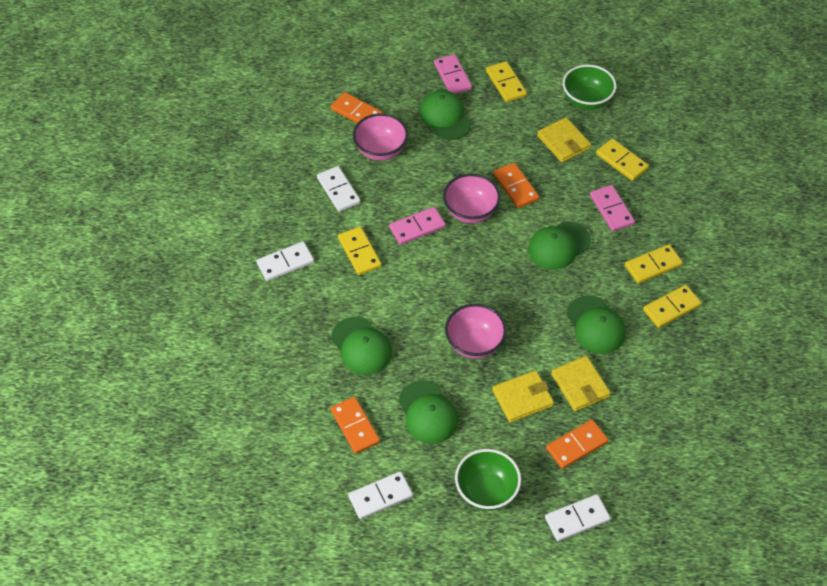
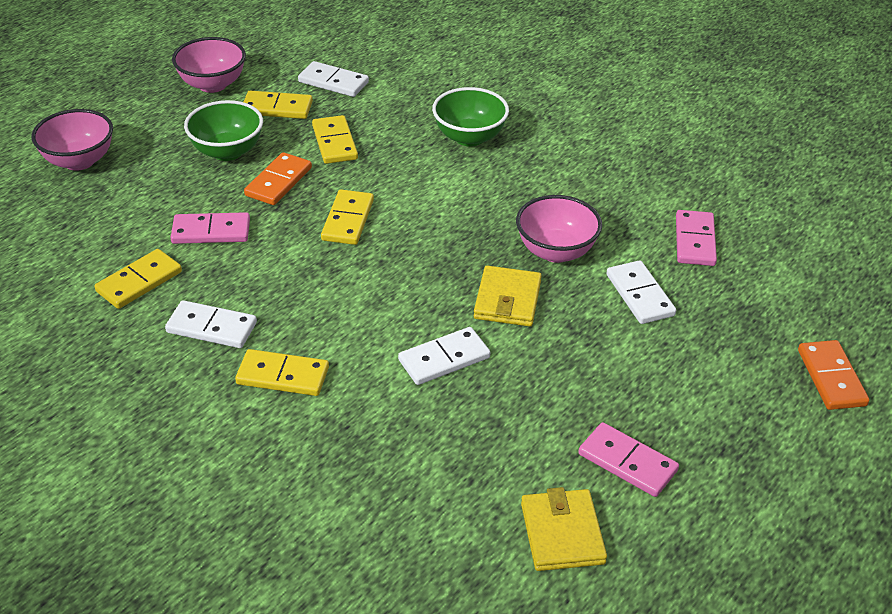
green cap: 5 -> 0
orange domino: 4 -> 2
yellow wallet: 3 -> 2

